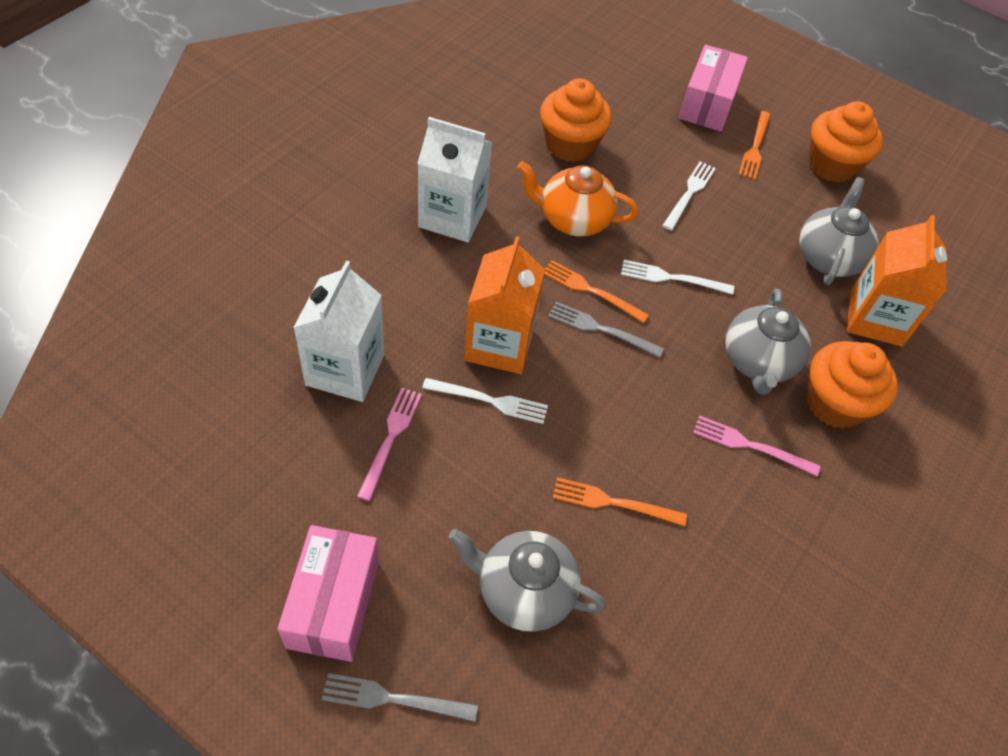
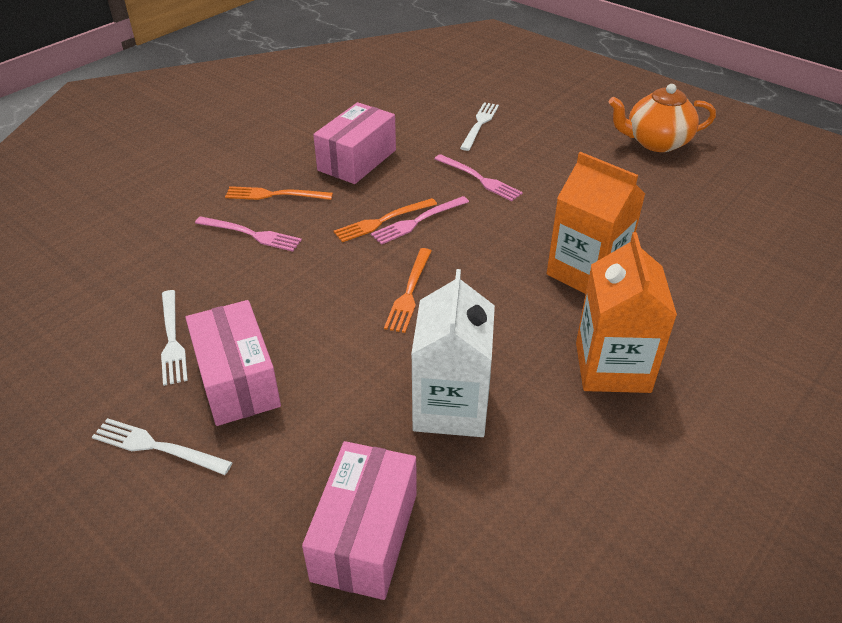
grey fork: 2 -> 0
grey teapot: 3 -> 0
orange cupcake: 3 -> 0
pink box: 2 -> 3
pink fork: 2 -> 3
white carton: 2 -> 1

